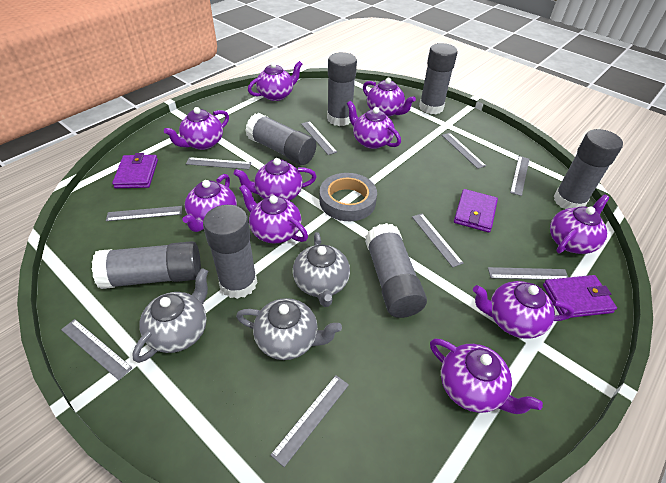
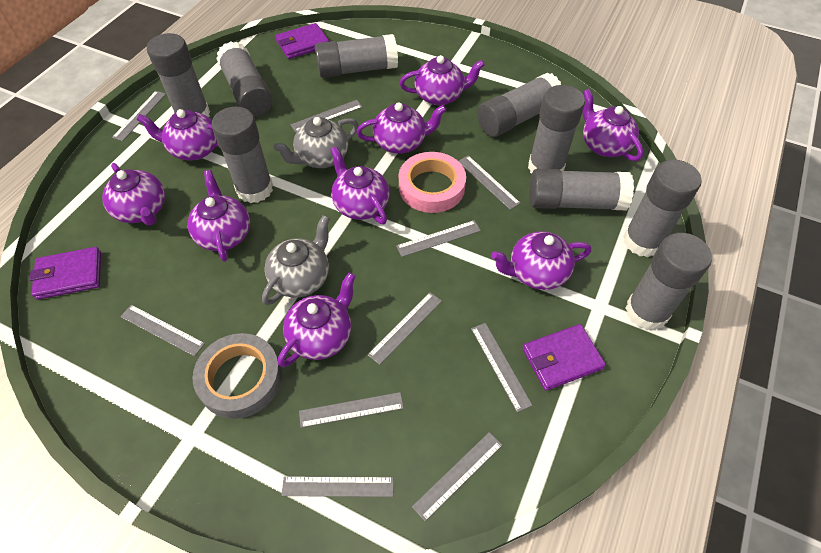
grey glue stick: 7 -> 9
grey ruler: 9 -> 10
grey teapot: 3 -> 2
pink tape: 0 -> 1
purple teapot: 10 -> 9

